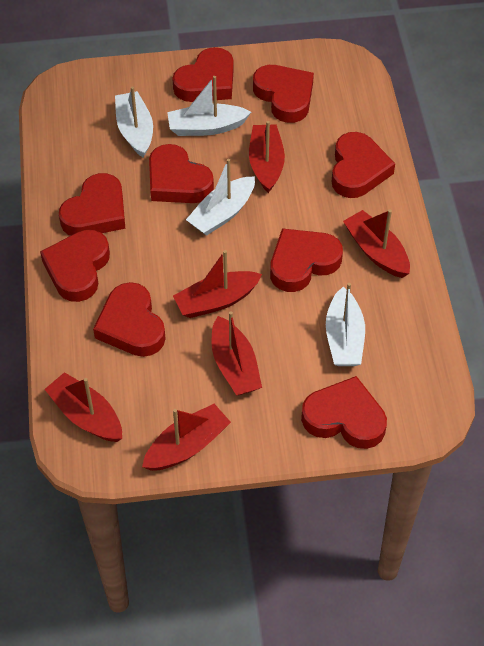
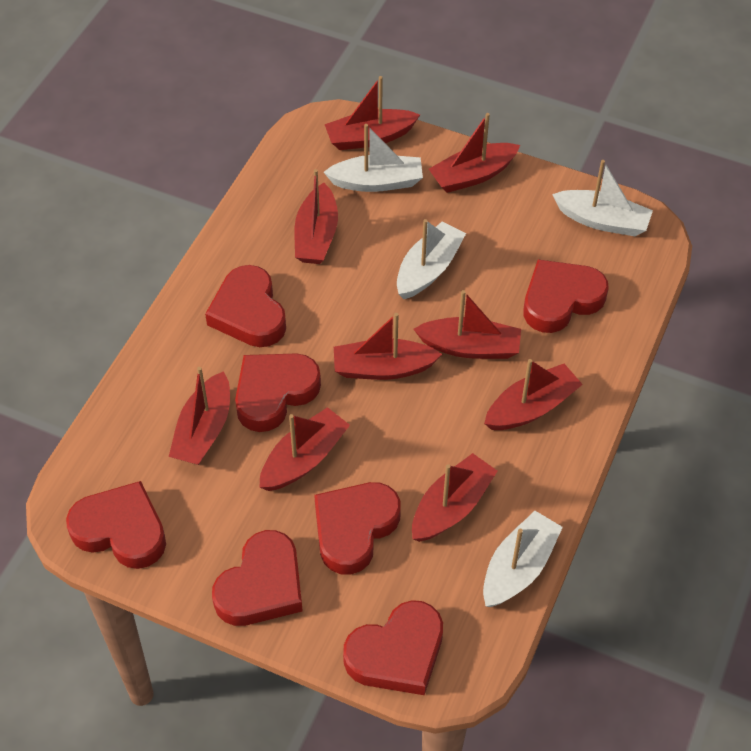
red boat: 6 -> 9
red heart: 9 -> 7

